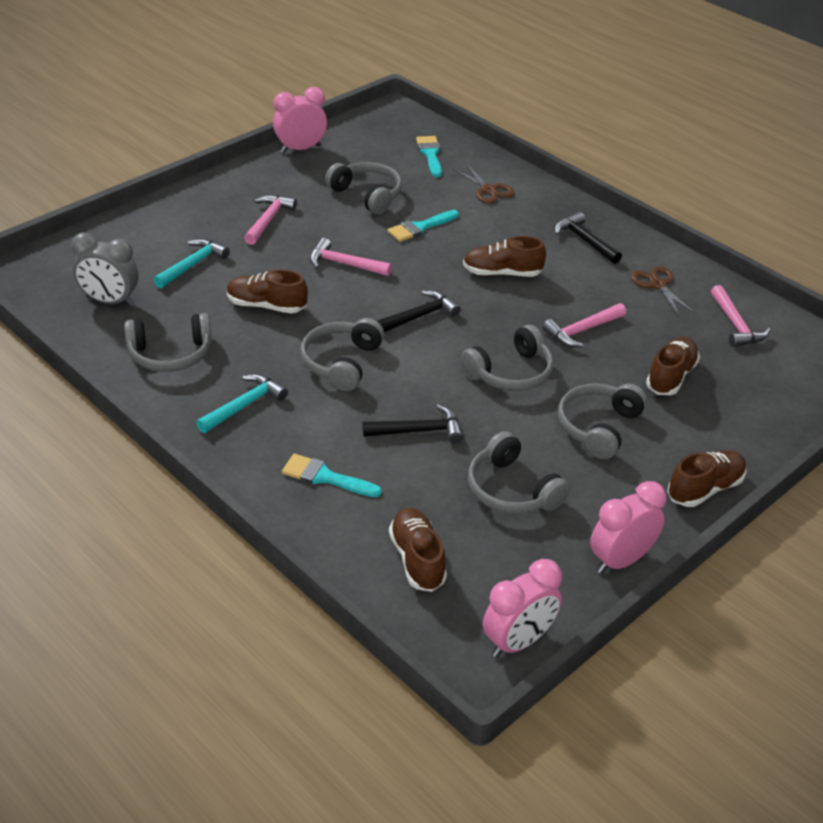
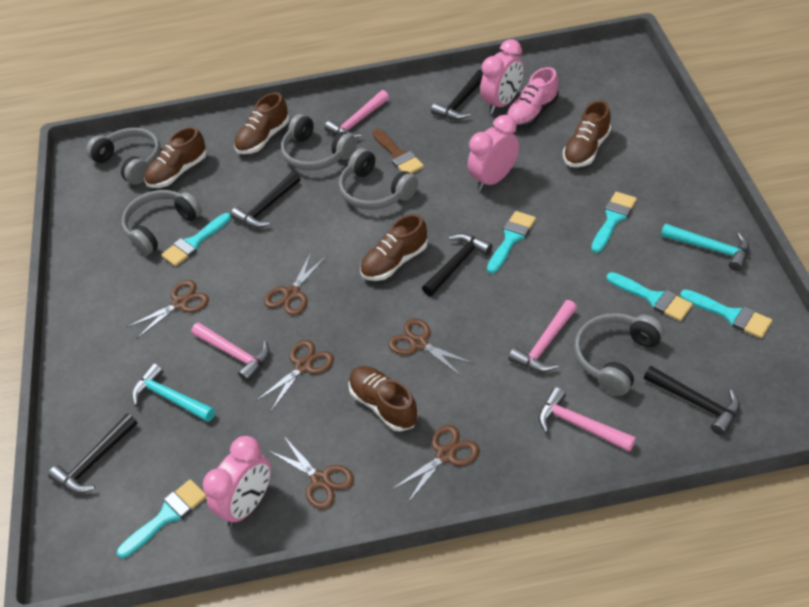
black hammer: 3 -> 5
brown brush: 0 -> 1
brown scissors: 2 -> 6
grey clock: 1 -> 0
grey headphones: 6 -> 5
pink shoe: 0 -> 1
turquoise brush: 3 -> 6

